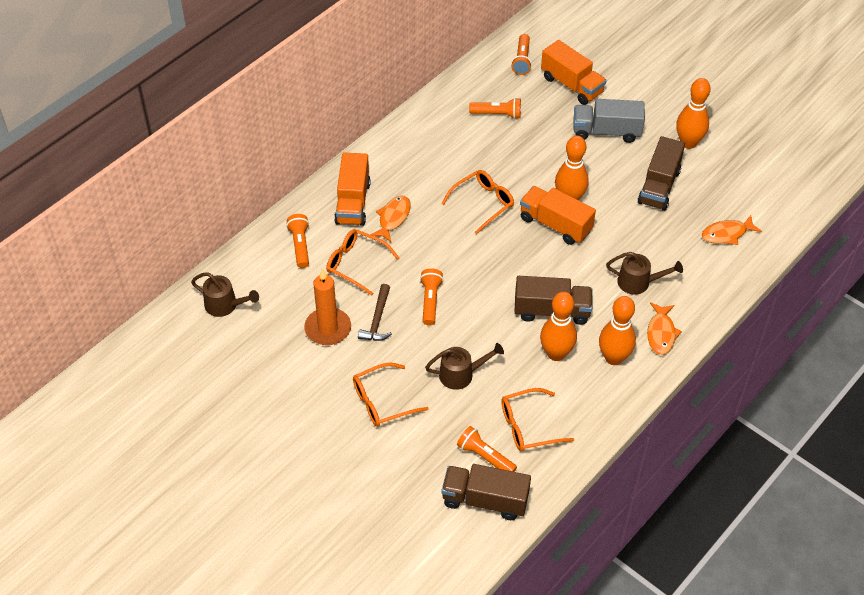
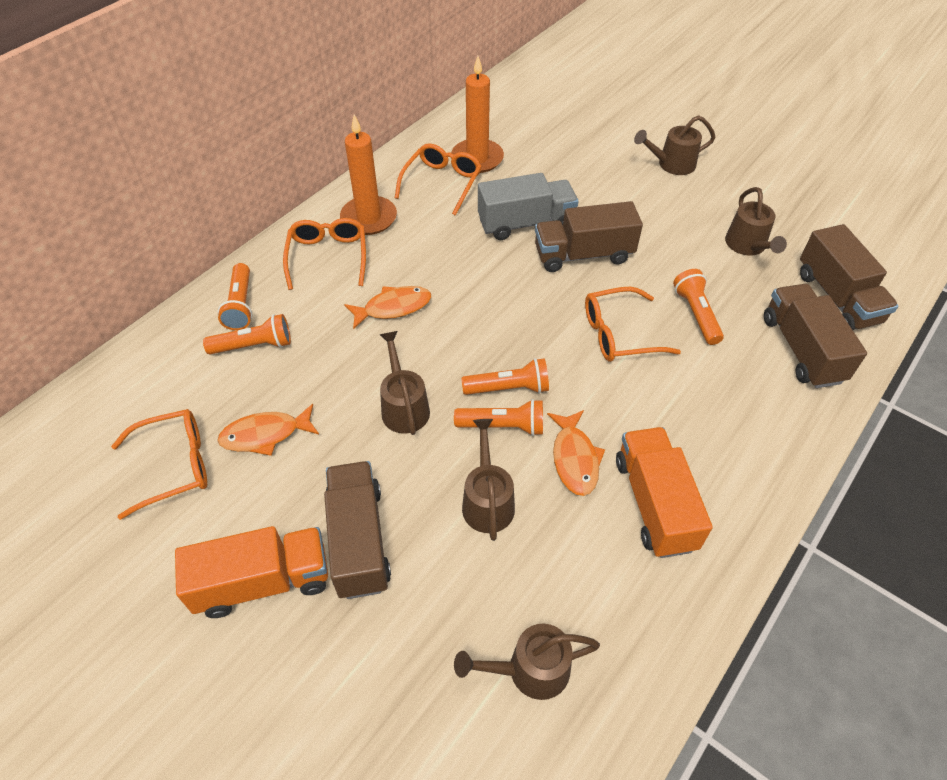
brown hammer: 1 -> 0
brown truck: 3 -> 4
brown watering can: 3 -> 5
orange bowling pin: 4 -> 0
orange candle: 1 -> 2
orange truck: 3 -> 2

